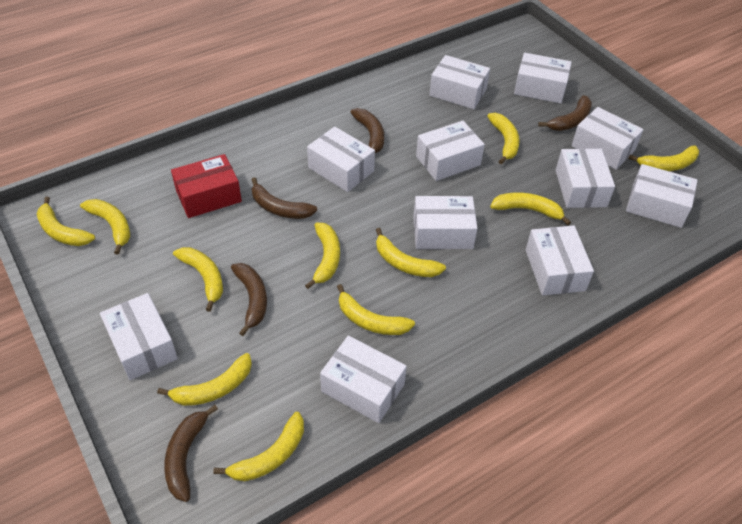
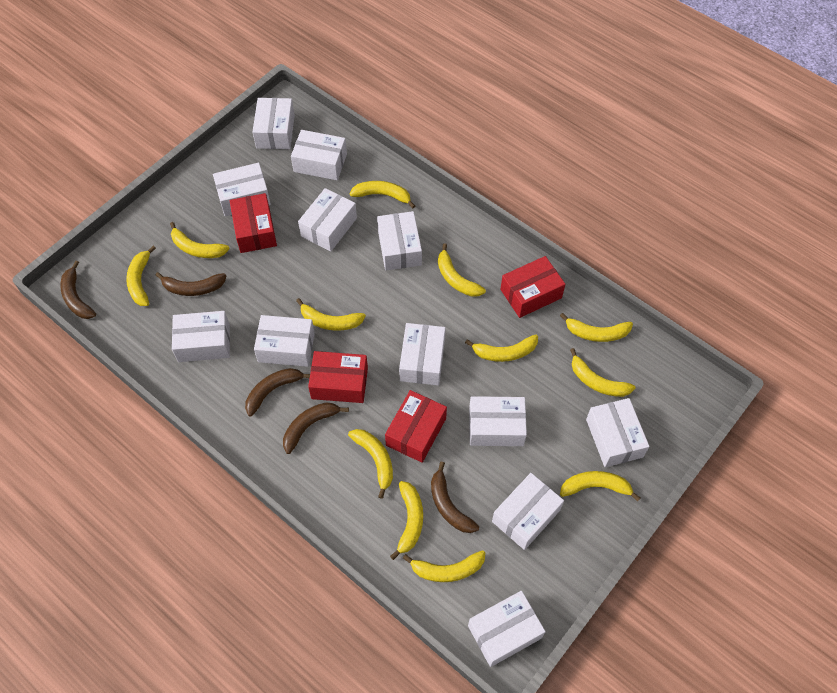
red box: 1 -> 4
white box: 11 -> 12
yellow banana: 11 -> 12

